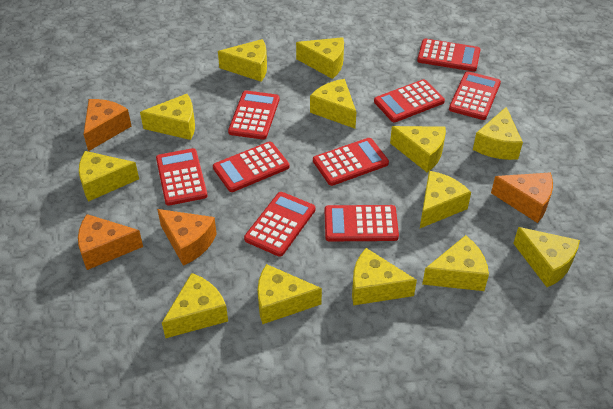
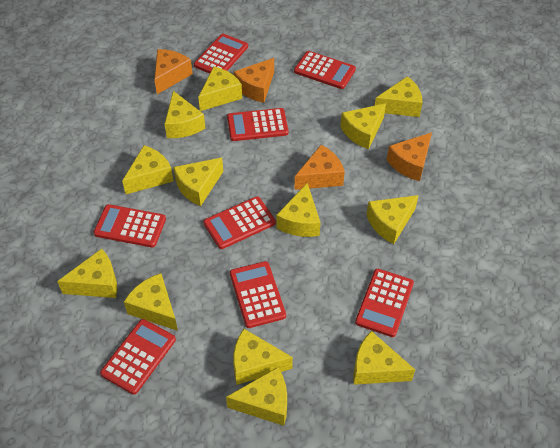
red calculator: 9 -> 8

